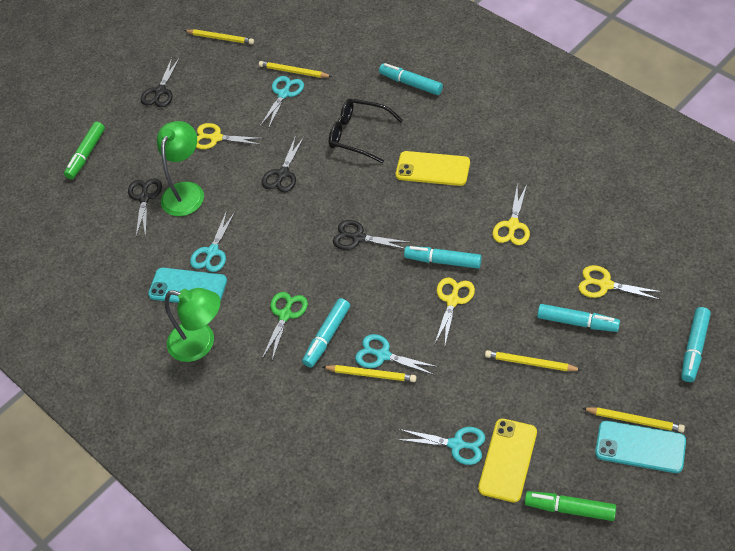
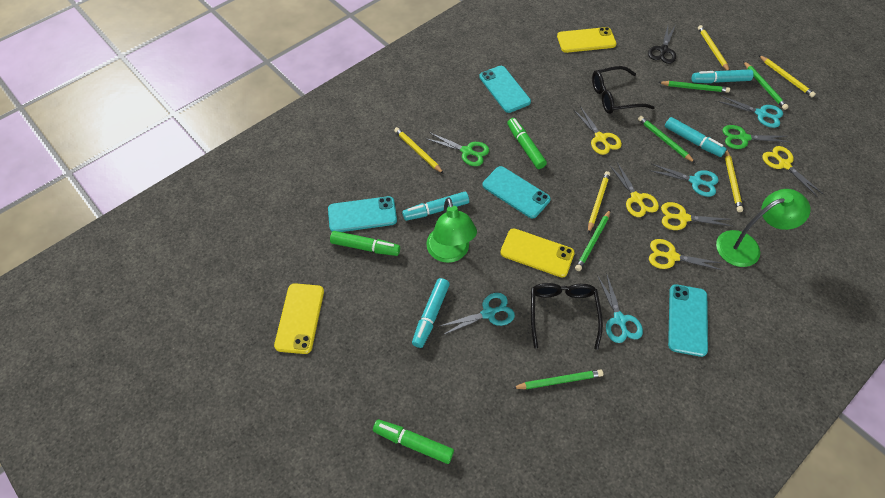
black glasses: 1 -> 2
black scissors: 4 -> 1
green marker: 2 -> 3
green pencil: 0 -> 5
green scissors: 1 -> 2
turquoise marker: 5 -> 4
turquoise phone: 2 -> 4
yellow phone: 2 -> 3
yellow scissors: 4 -> 5

